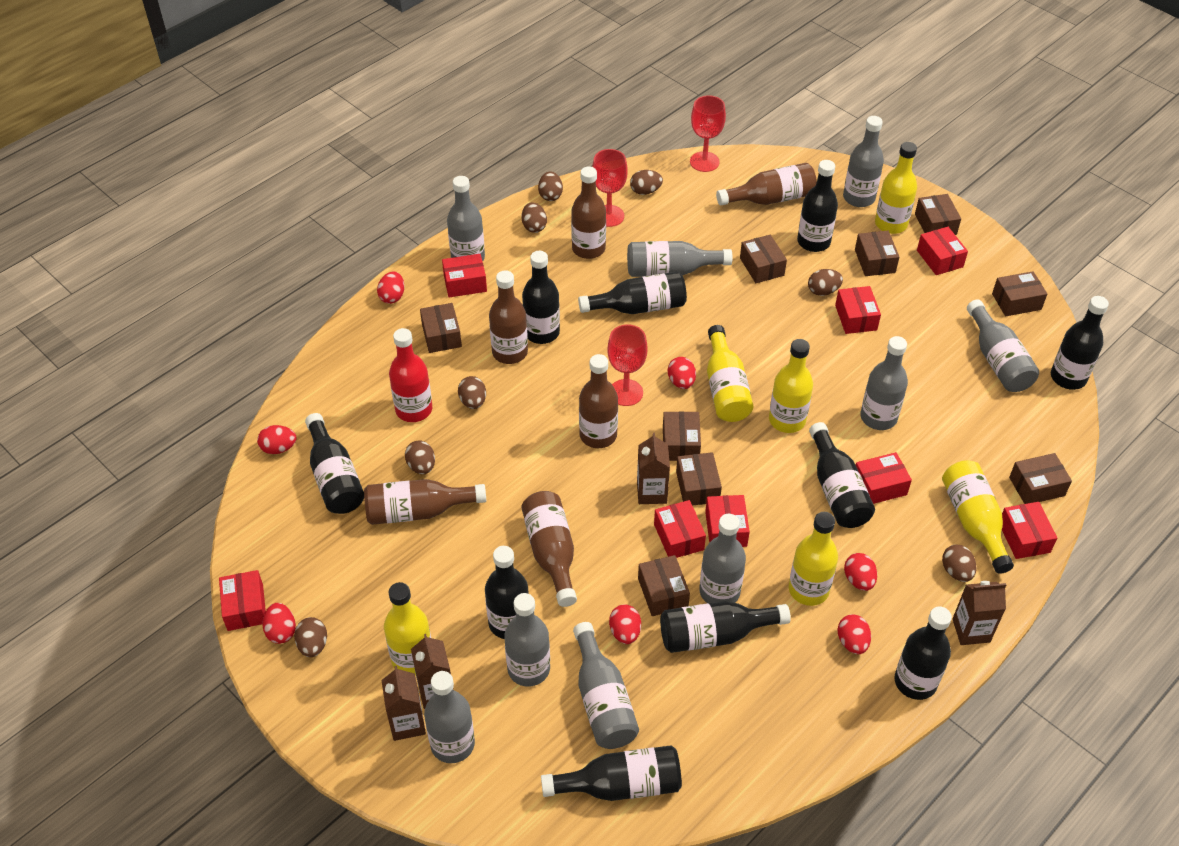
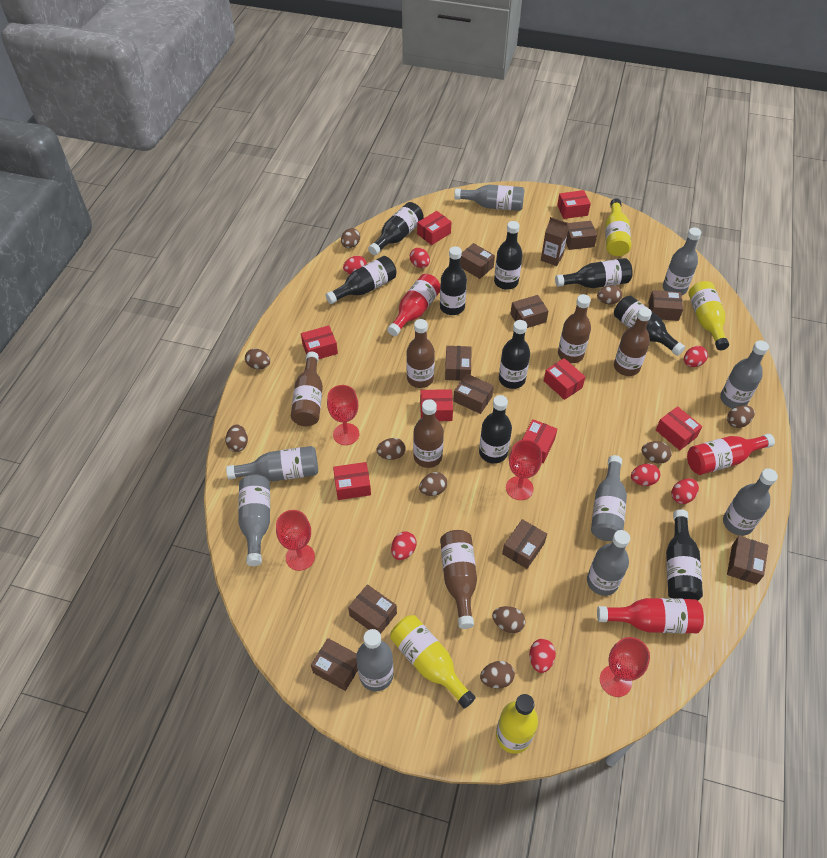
black bottle: 10 -> 9
brown box: 9 -> 10
brown carton: 4 -> 1
brown egg: 8 -> 10
red bottle: 1 -> 3
red goblet: 3 -> 4
yellow bottle: 6 -> 4

